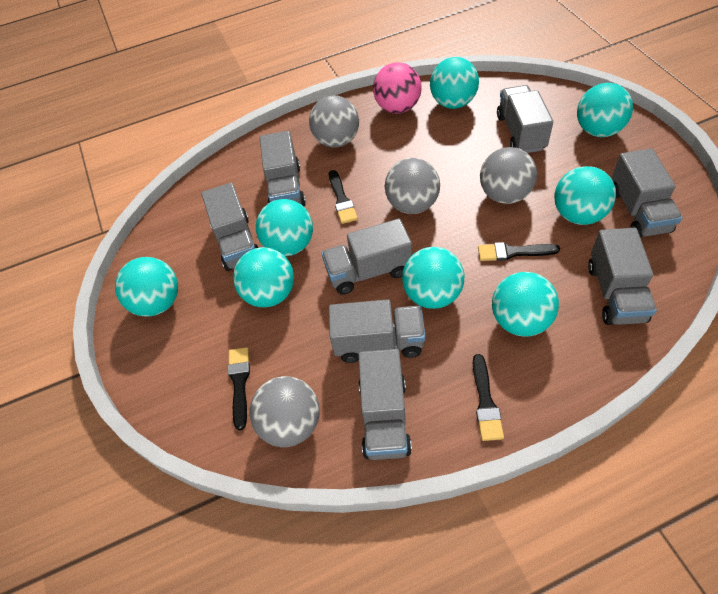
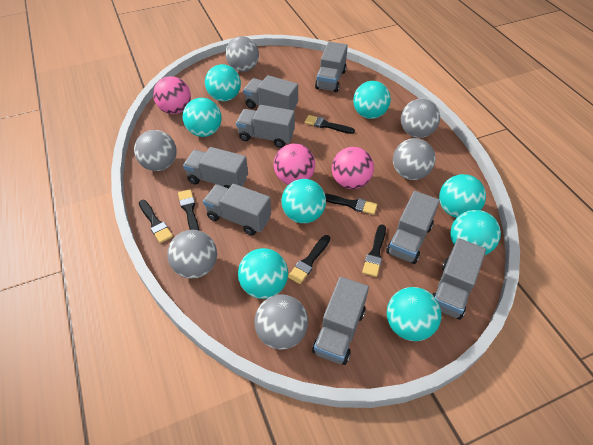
black brush: 4 -> 6
grey ball: 4 -> 6
pink ball: 1 -> 3

